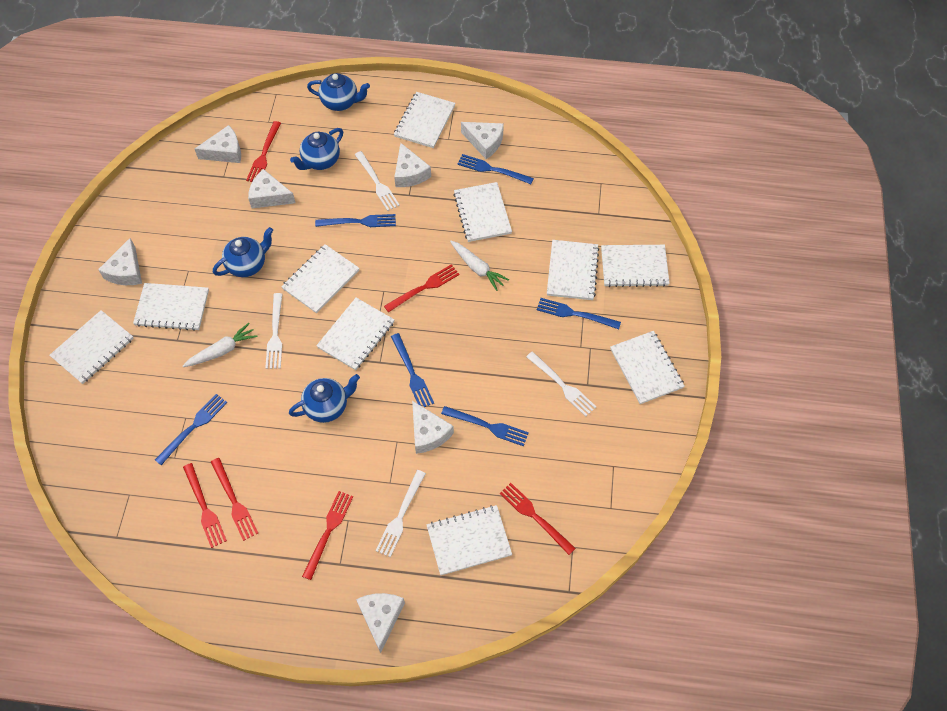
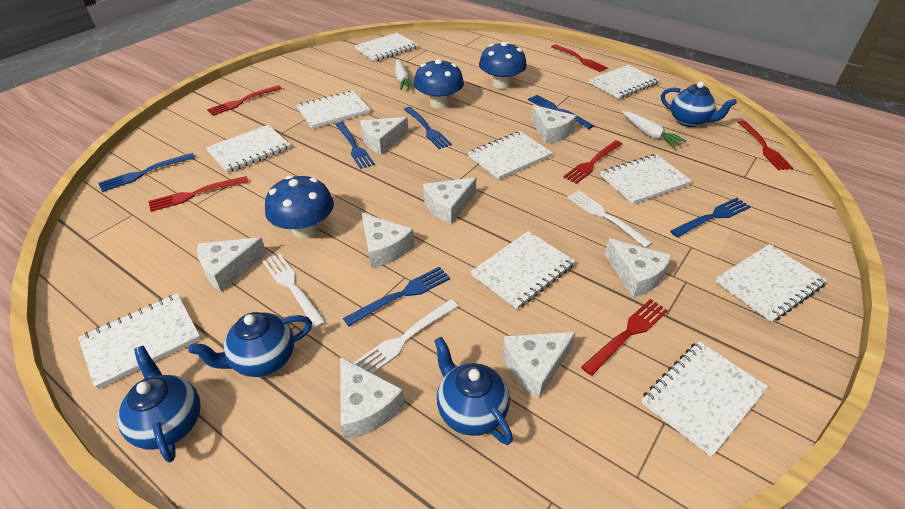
blue mushroom: 0 -> 3
white cheese: 7 -> 8
white fork: 4 -> 3

